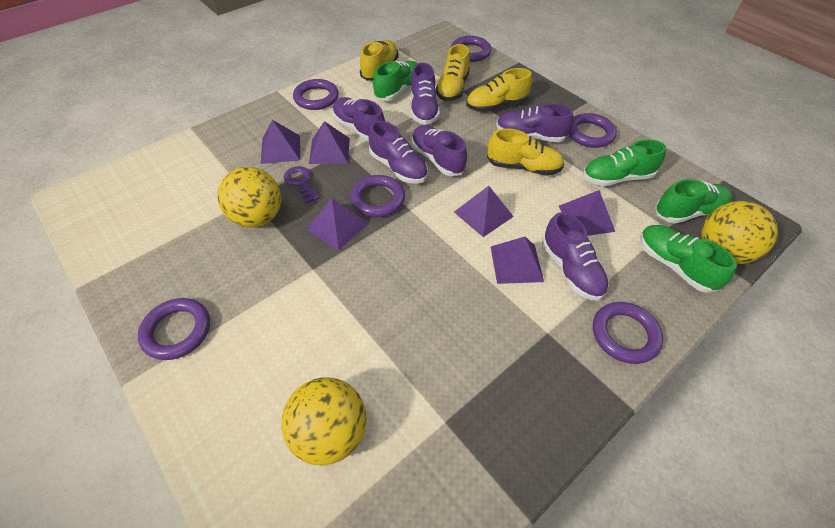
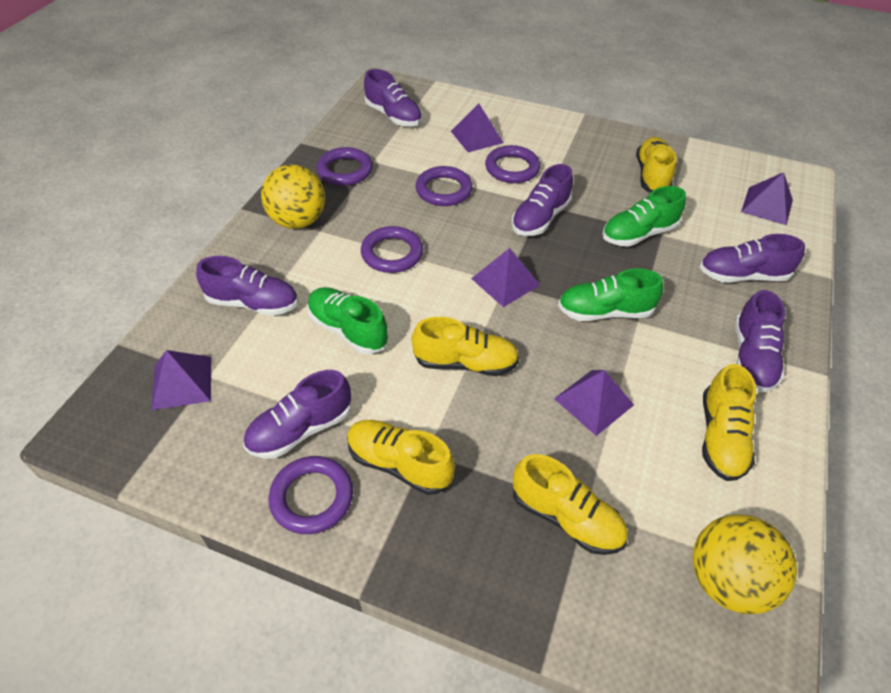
green shoe: 4 -> 3
purple key: 1 -> 0
purple pyramid: 6 -> 5
purple ring: 6 -> 5
yellow ball: 3 -> 2
yellow shoe: 4 -> 5

